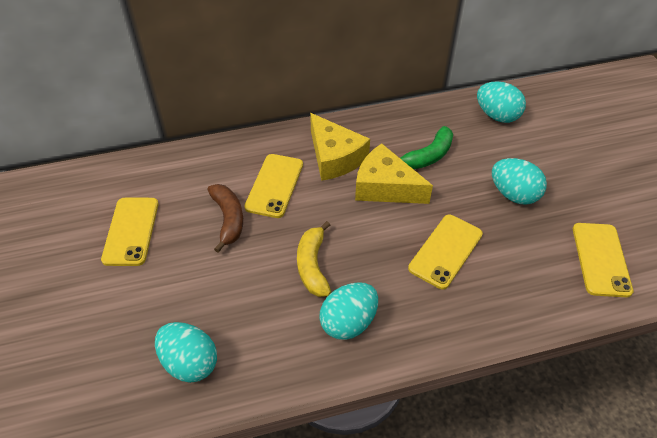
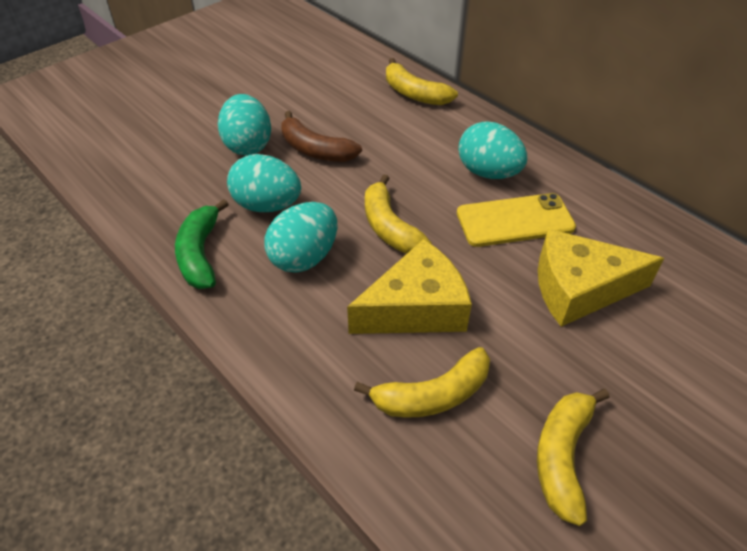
yellow banana: 1 -> 4
yellow phone: 4 -> 1

